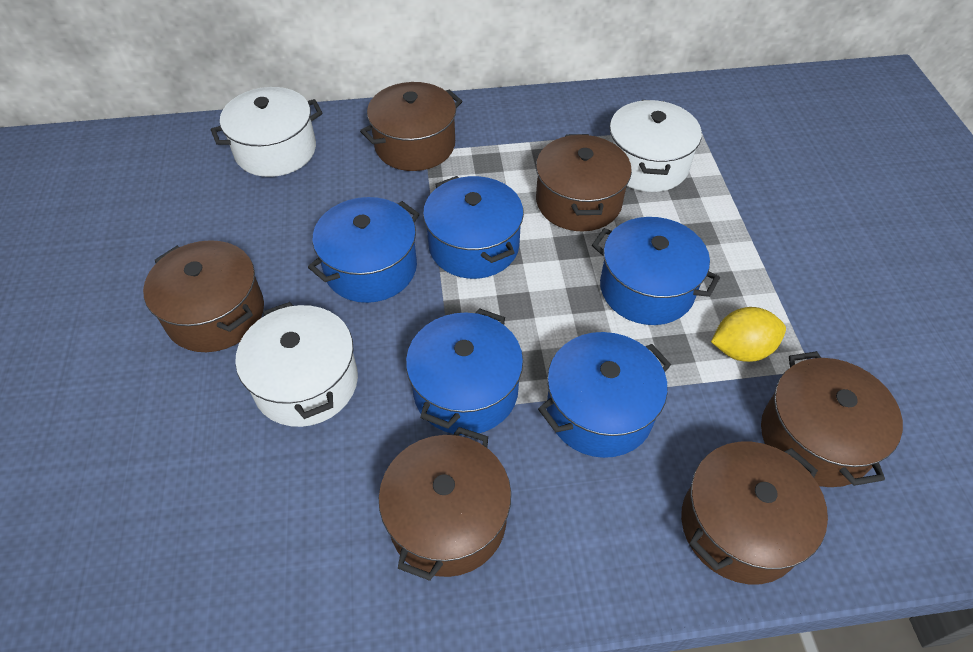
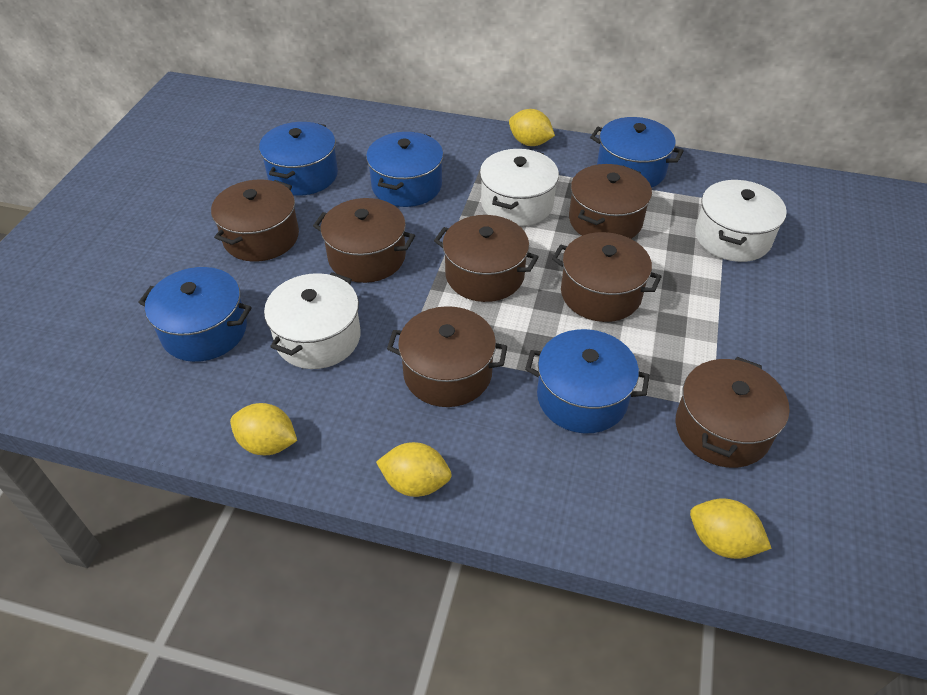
brown pot: 6 -> 7
yellow lemon: 1 -> 4

